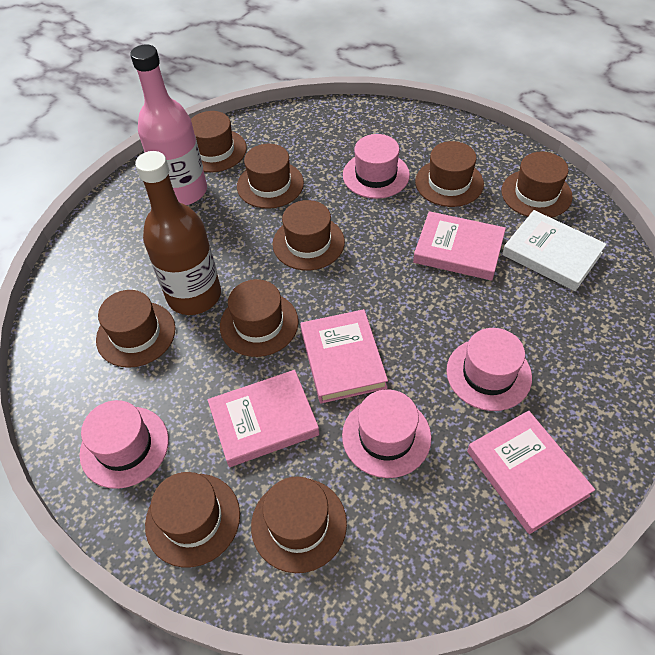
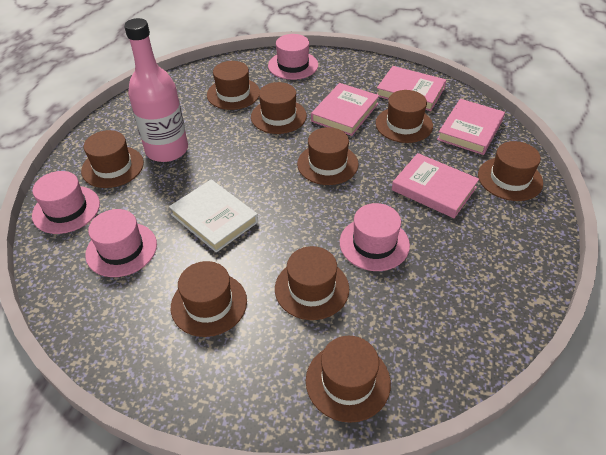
brown bottle: 1 -> 0

